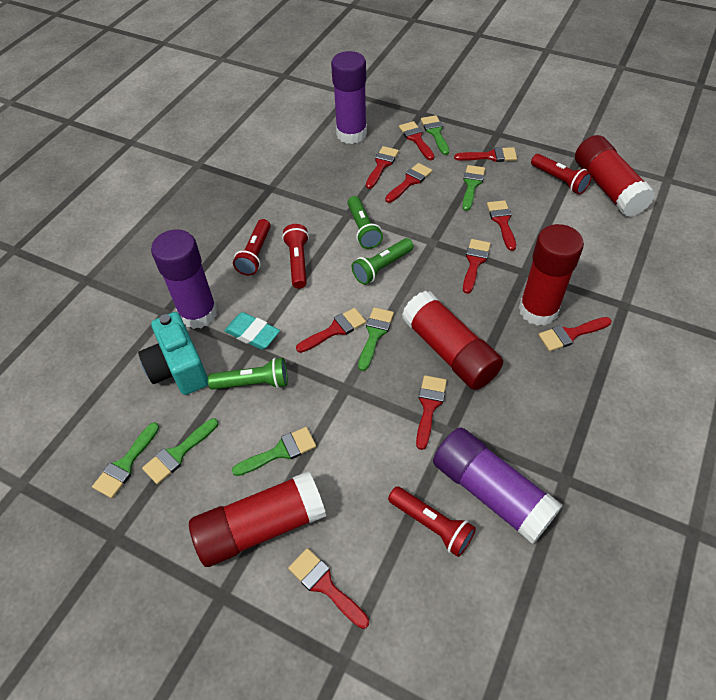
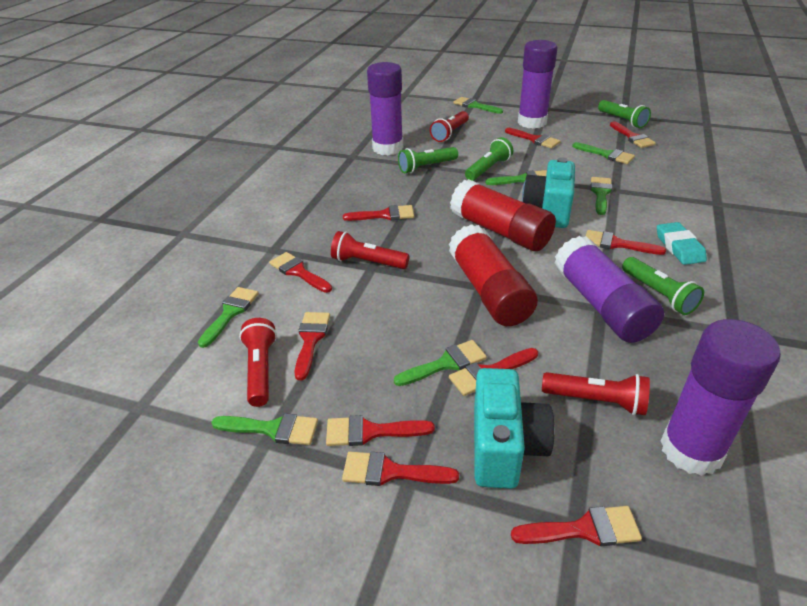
green brush: 6 -> 7
green flashlight: 3 -> 4
purple glue stick: 3 -> 4
red glue stick: 4 -> 2
turquoise camera: 1 -> 2

